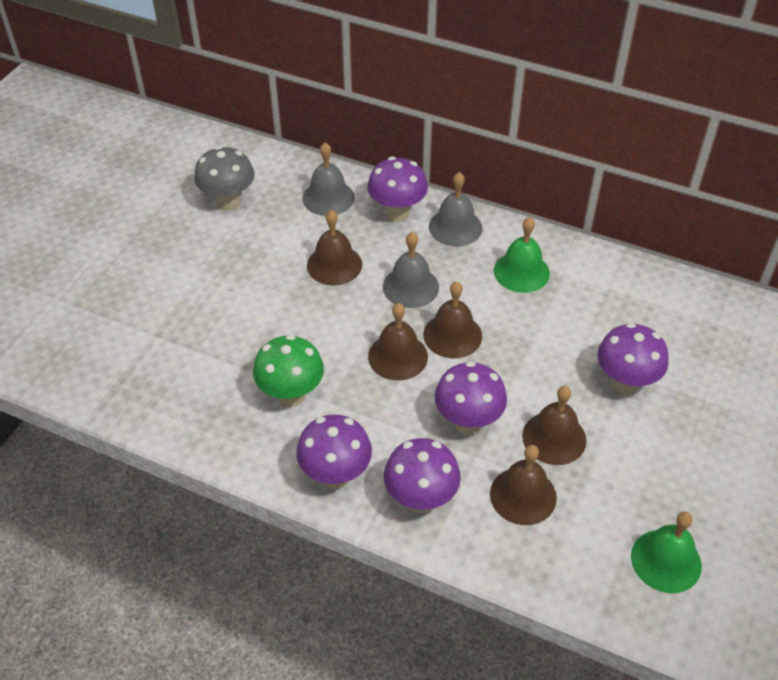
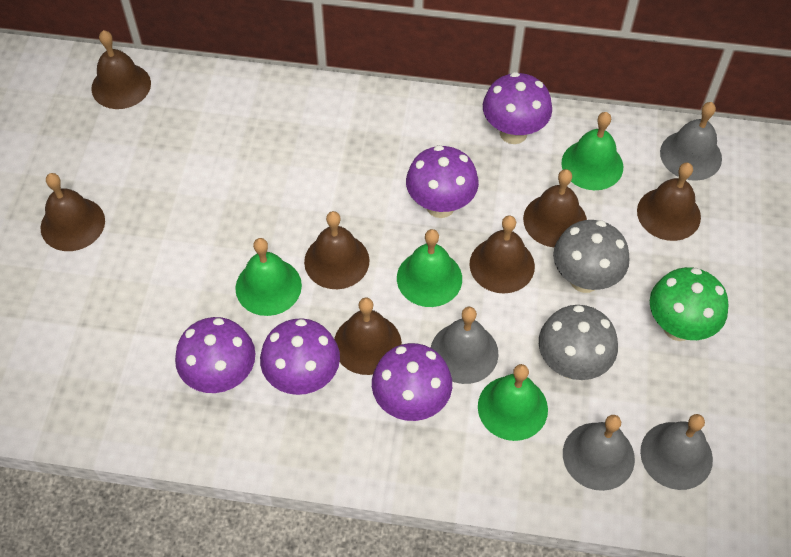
brown bell: 5 -> 7
green bell: 2 -> 4
grey bell: 3 -> 4
grey mushroom: 1 -> 2

